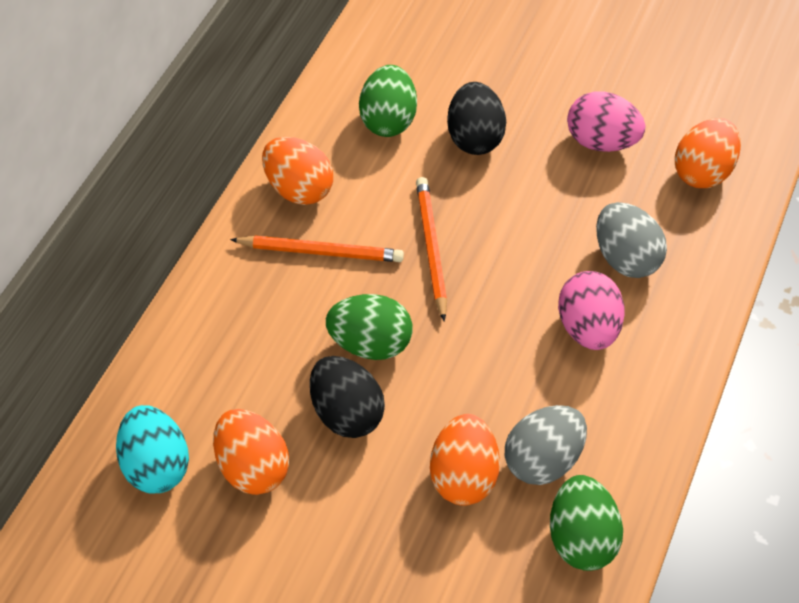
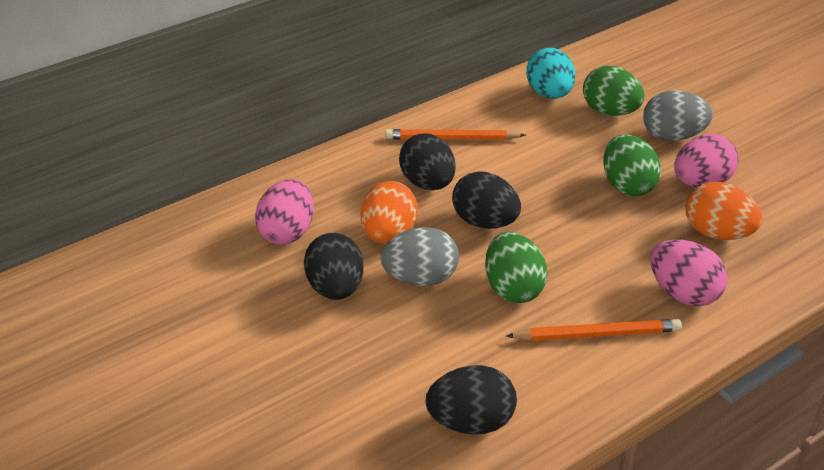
black egg: 2 -> 4
orange egg: 4 -> 2
pink egg: 2 -> 3

